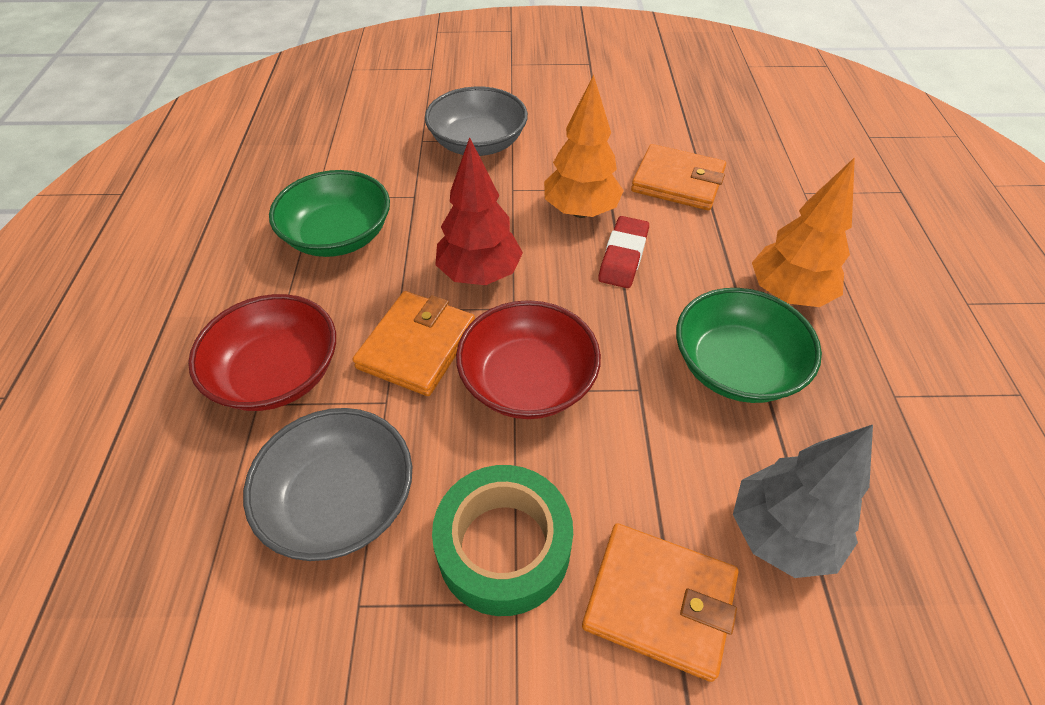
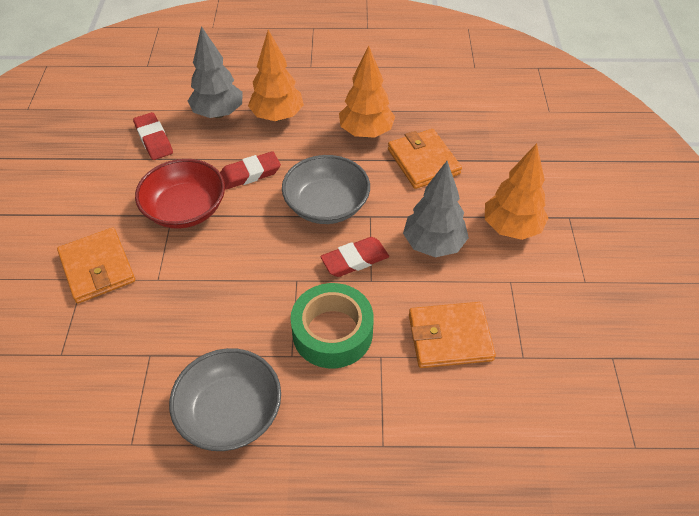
green bowl: 2 -> 0
grey tree: 1 -> 2
orange tree: 2 -> 3
red bowl: 2 -> 1
red eraser: 1 -> 3
red tree: 1 -> 0

